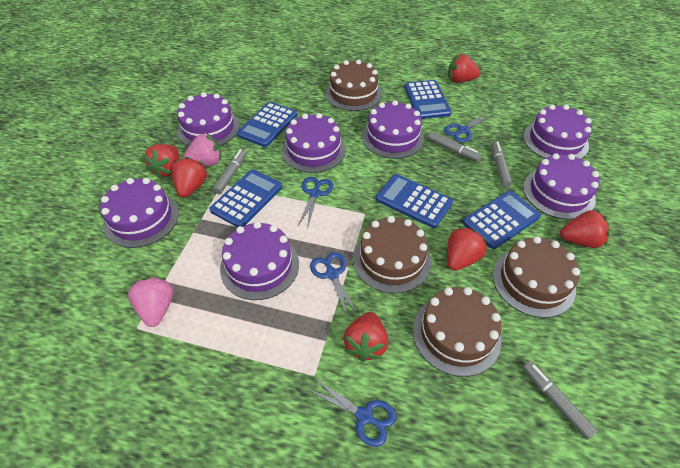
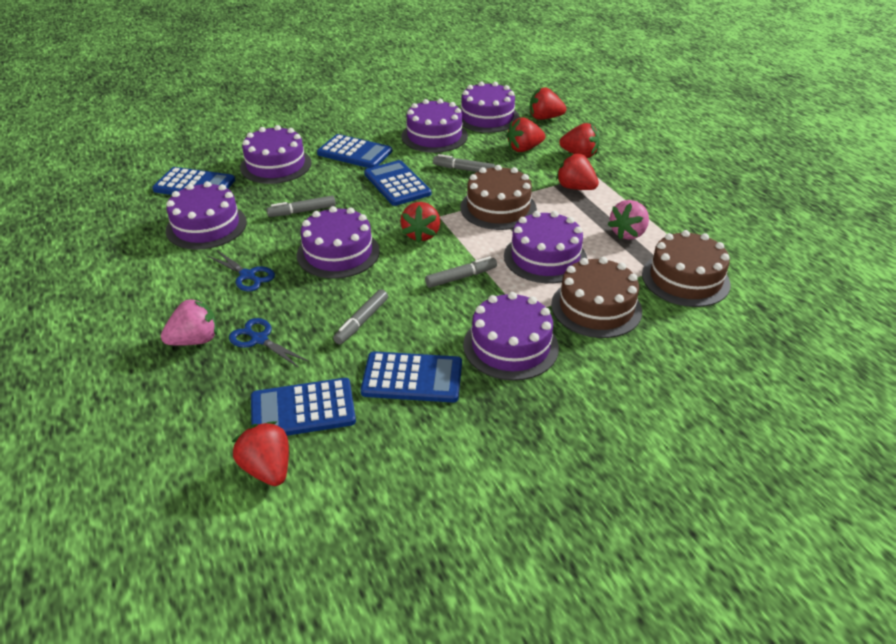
blue scissors: 4 -> 2
brown cake: 4 -> 3

